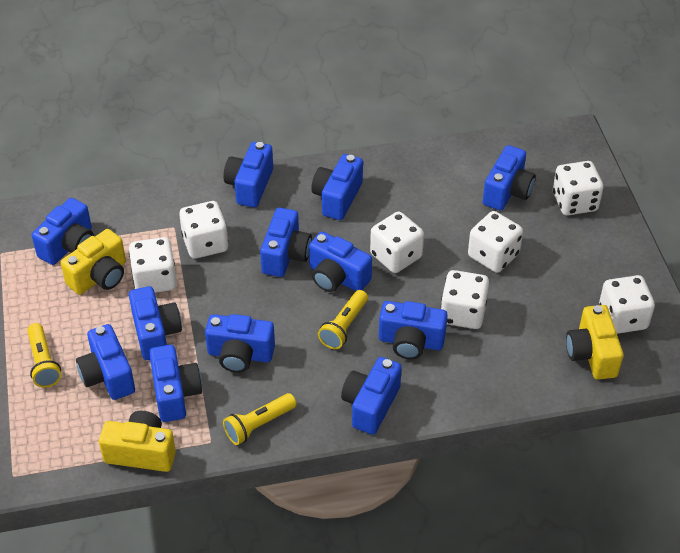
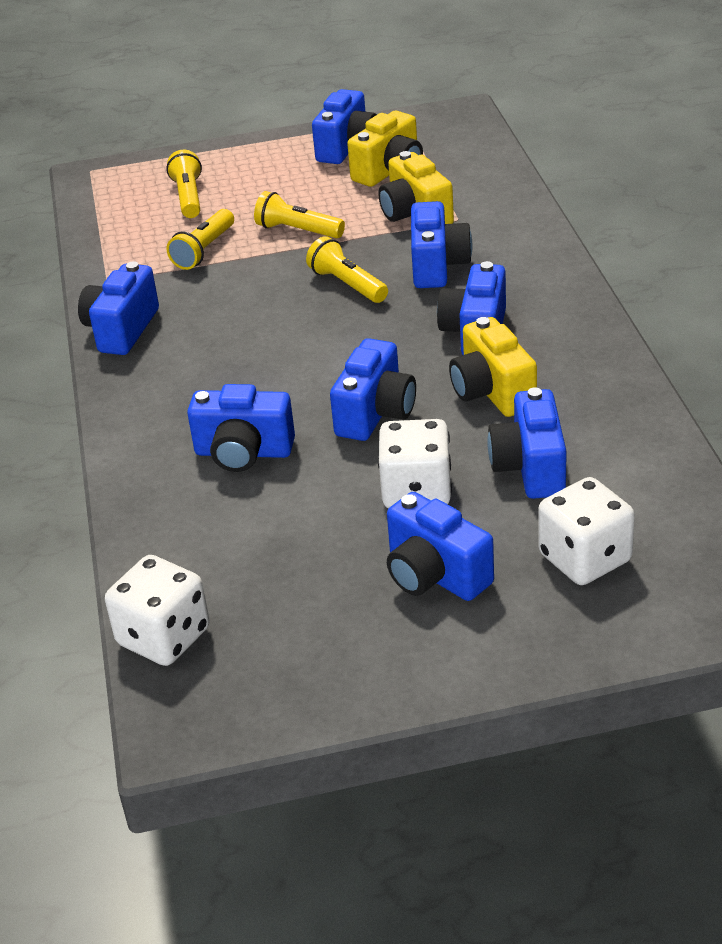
blue camera: 12 -> 8
white dice: 7 -> 3
yellow flashlight: 3 -> 4

